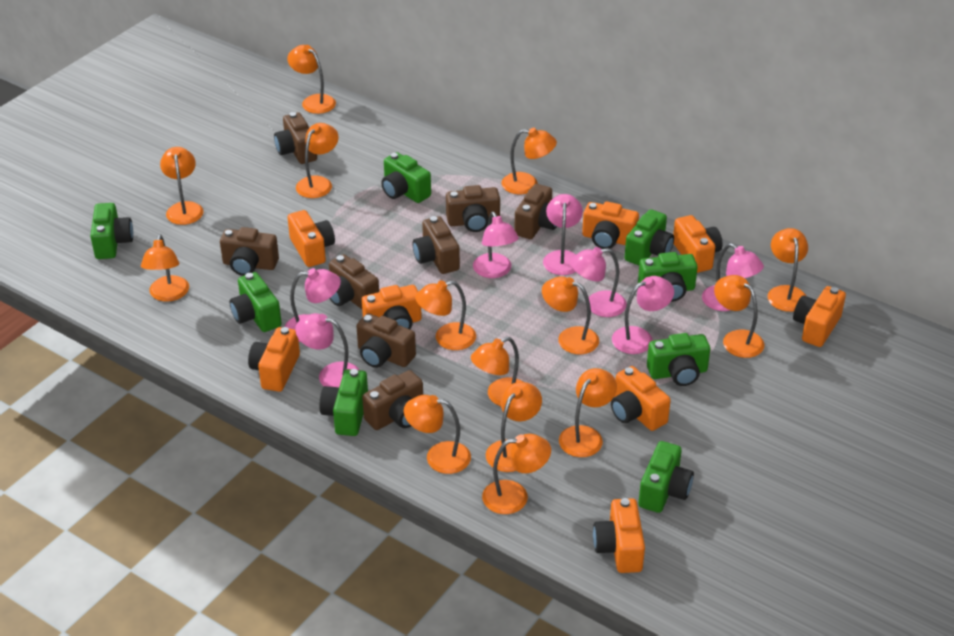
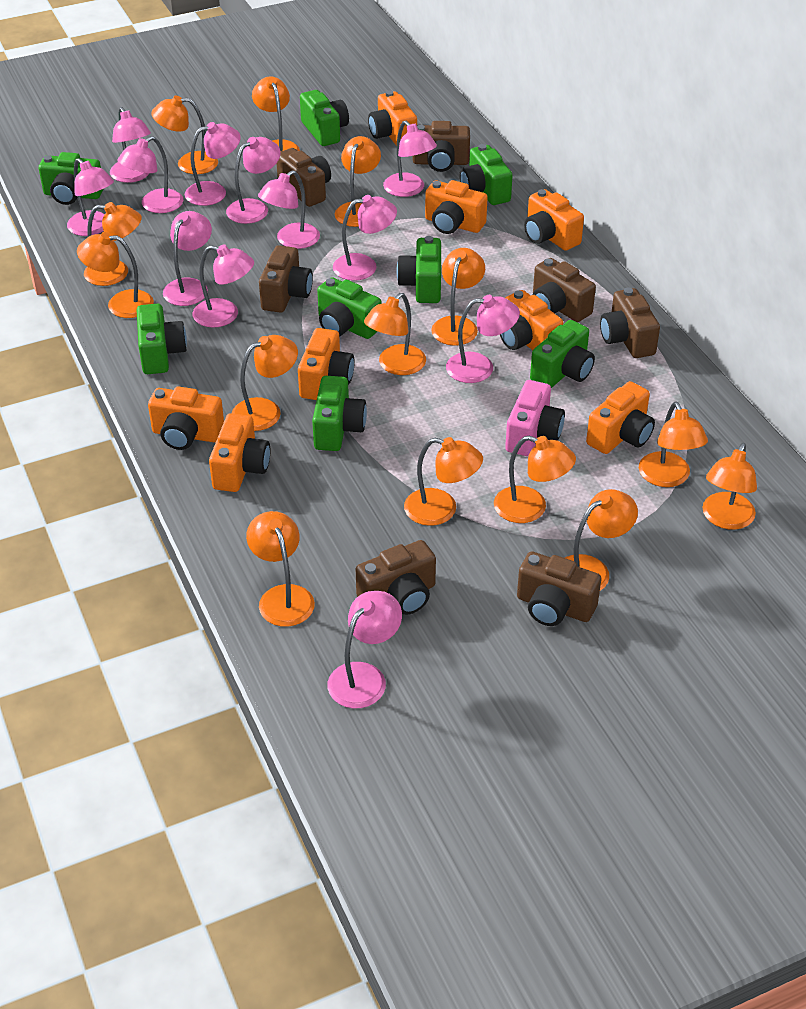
brown camera: 8 -> 7
pink camera: 0 -> 1
pink lamp: 7 -> 12

